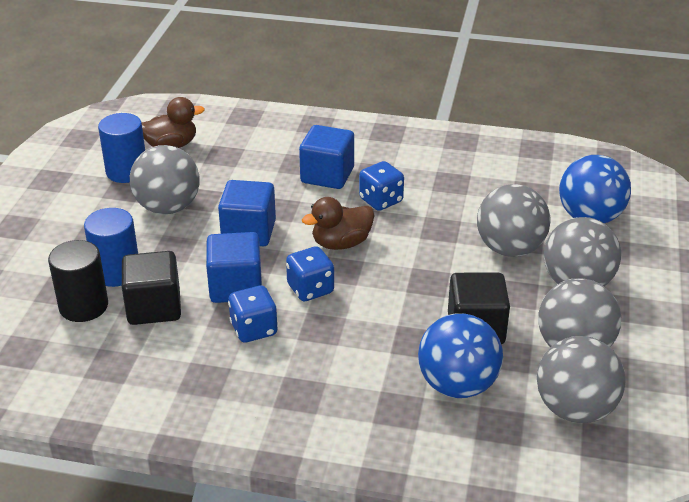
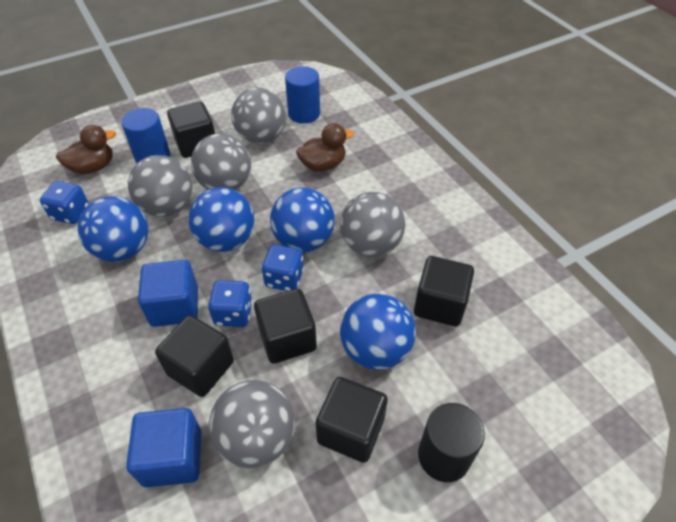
black cube: 2 -> 5
blue ball: 2 -> 4
blue cube: 3 -> 2

